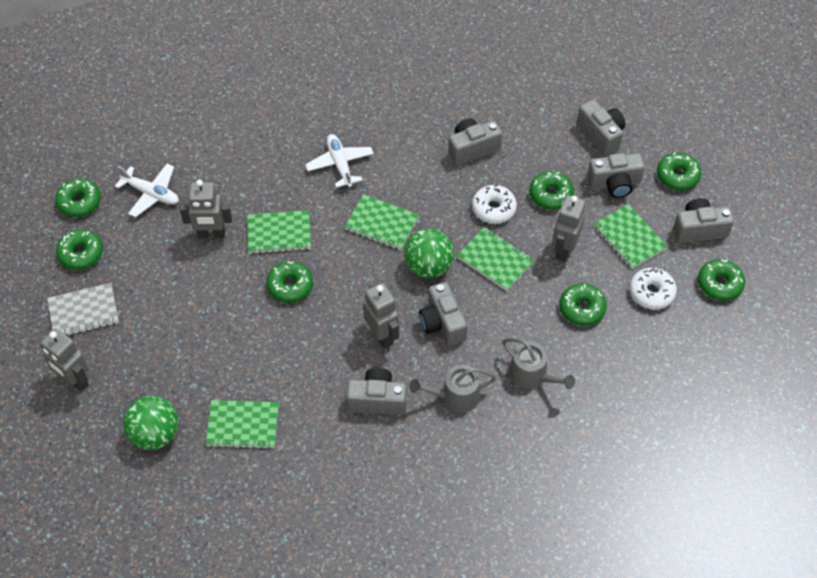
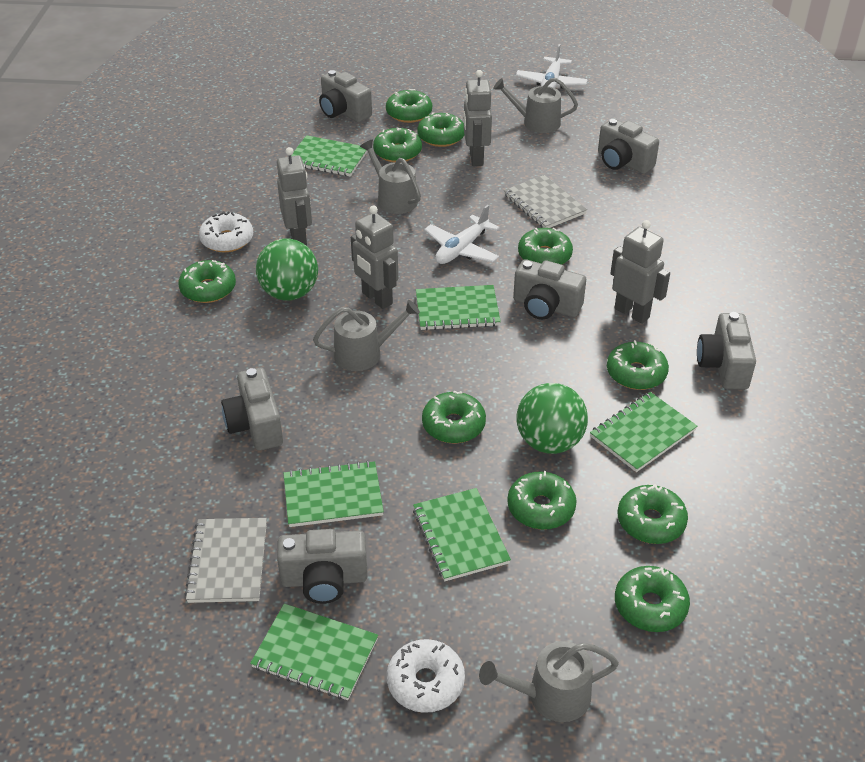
green donut: 7 -> 10
green notebook: 5 -> 6
grey notebook: 1 -> 2
grey watering can: 2 -> 4

